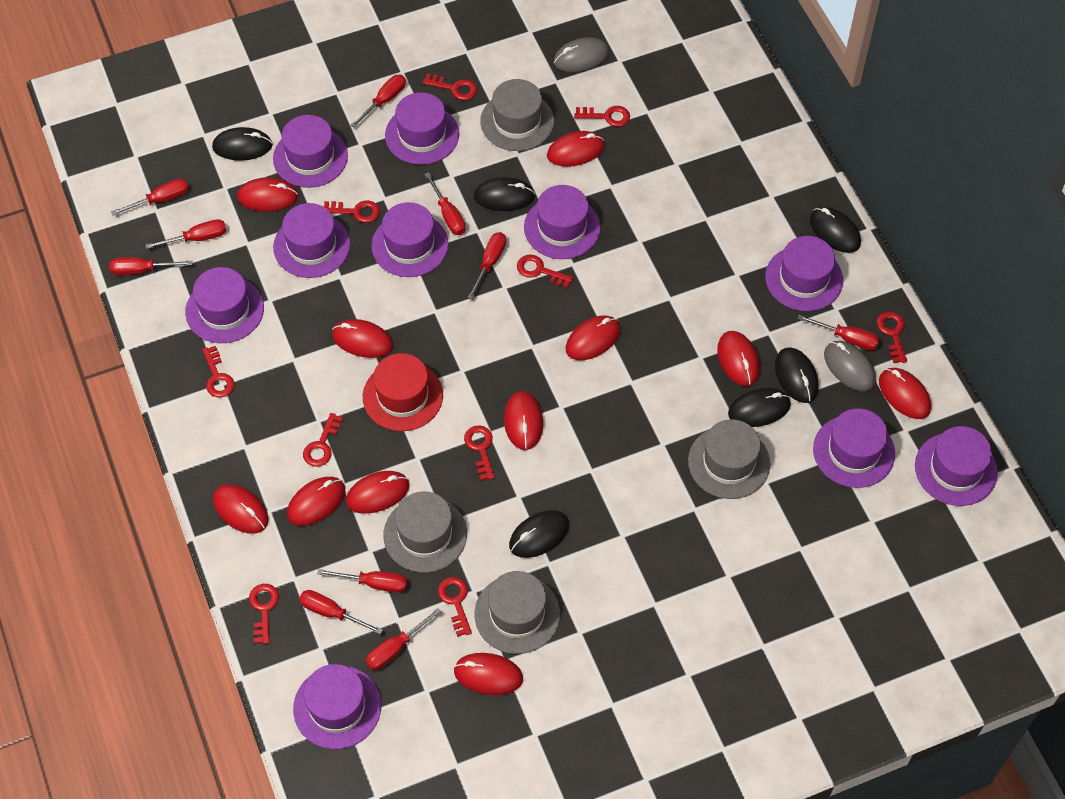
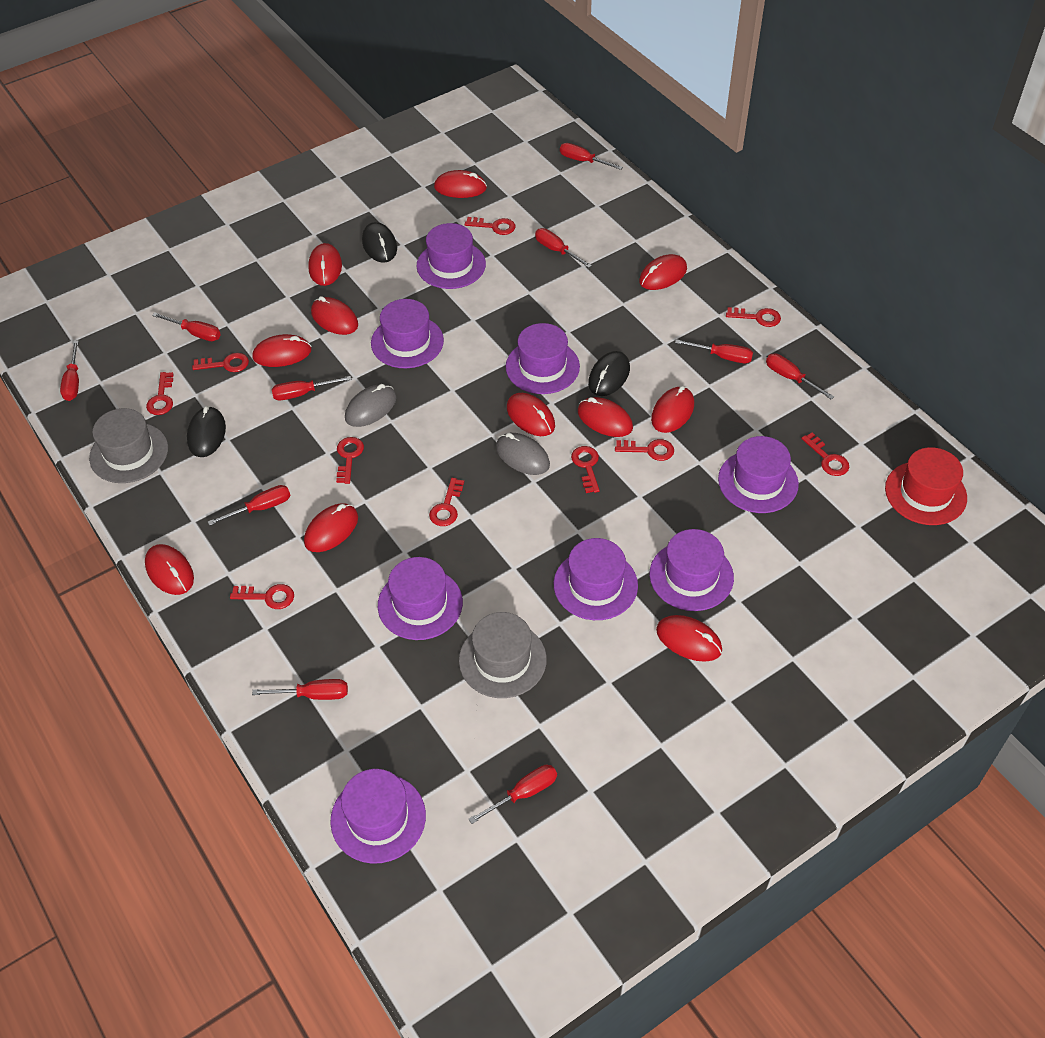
black mouse: 6 -> 3
grey hat: 4 -> 2
purple hat: 10 -> 8

